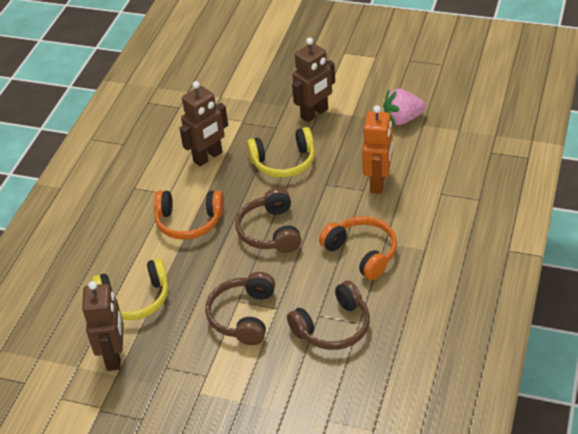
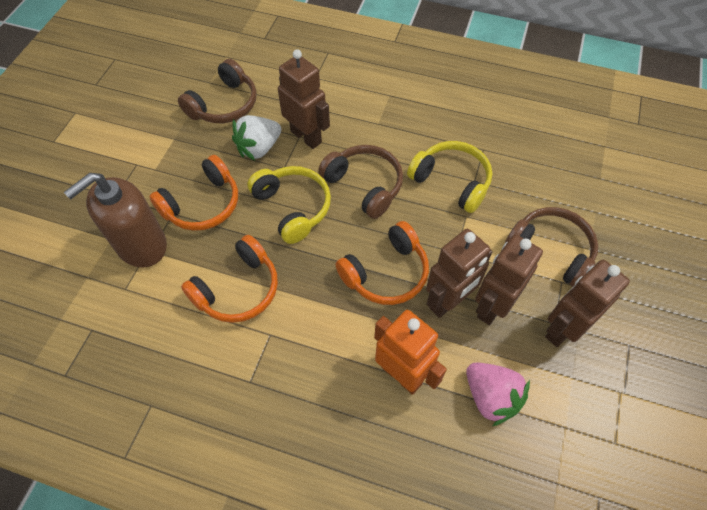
brown robot: 3 -> 4
brown soap dispenser: 0 -> 1
orange headphones: 2 -> 3
white strawberry: 0 -> 1

